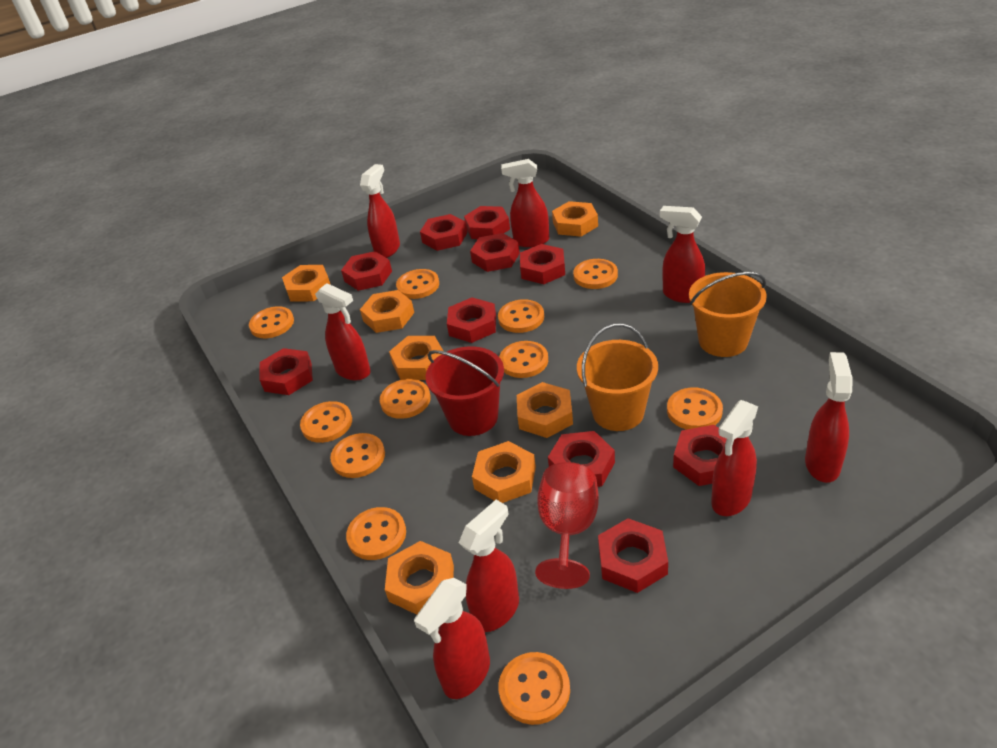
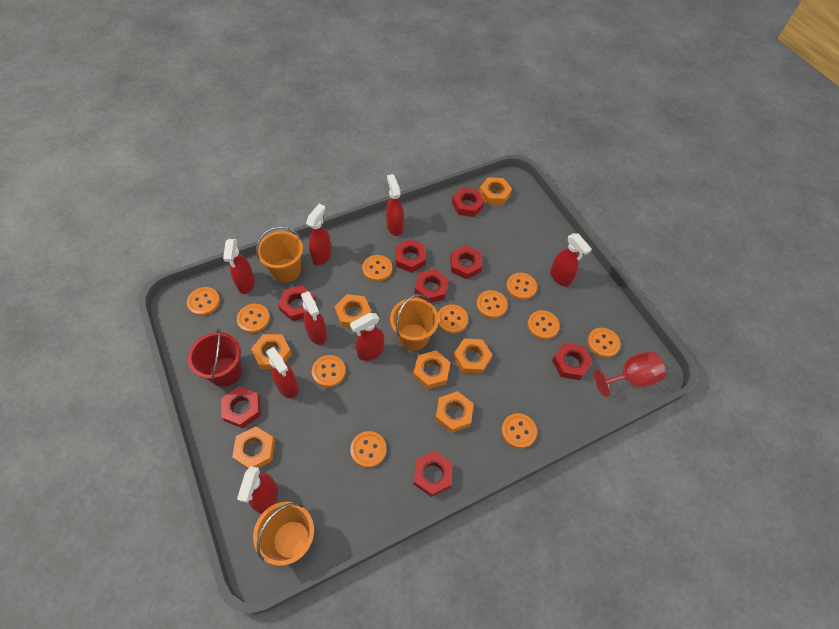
orange bucket: 2 -> 3
red nut: 10 -> 8

